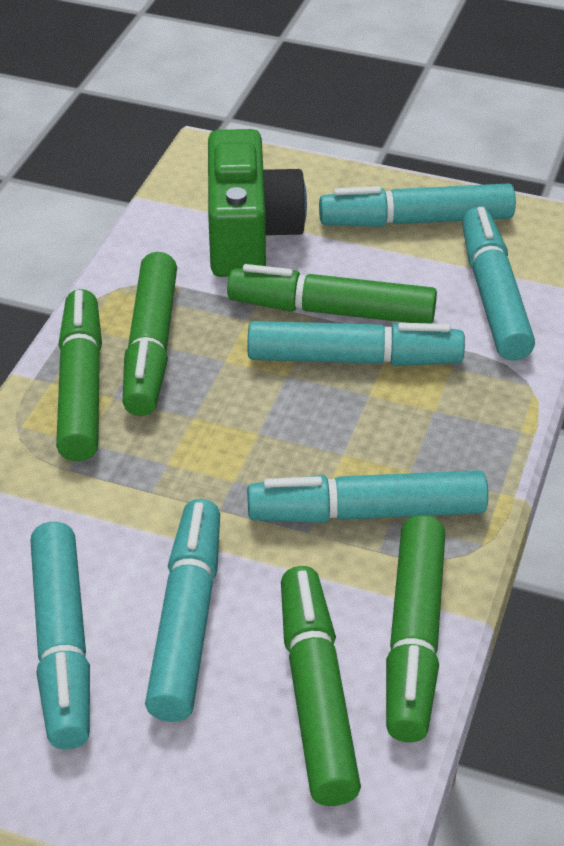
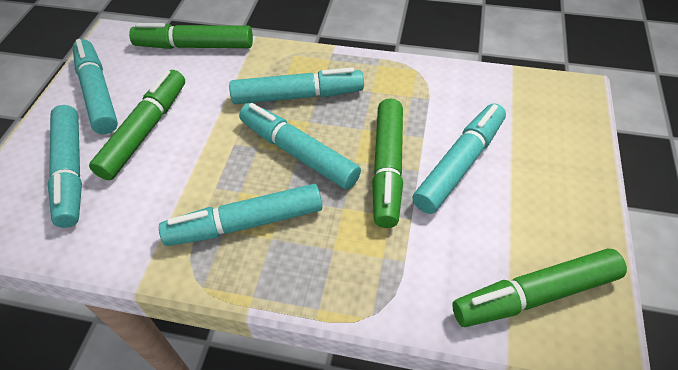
green camera: 1 -> 0
green marker: 5 -> 4

